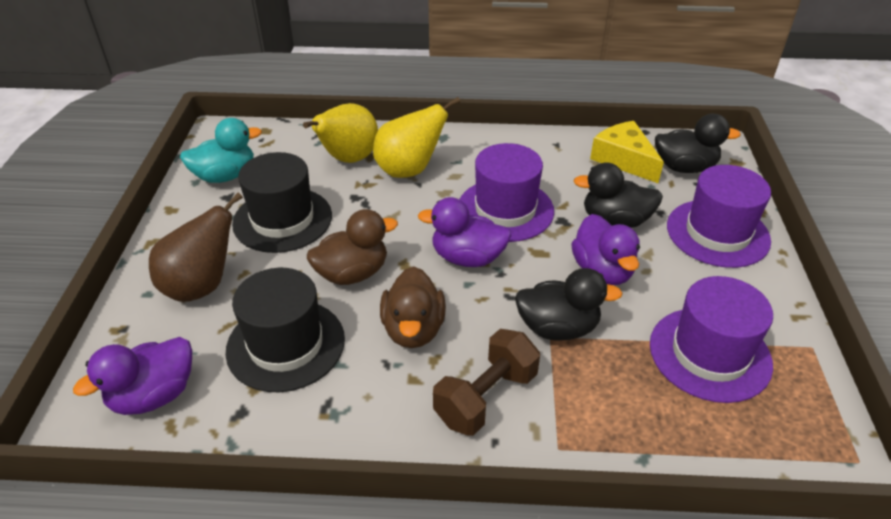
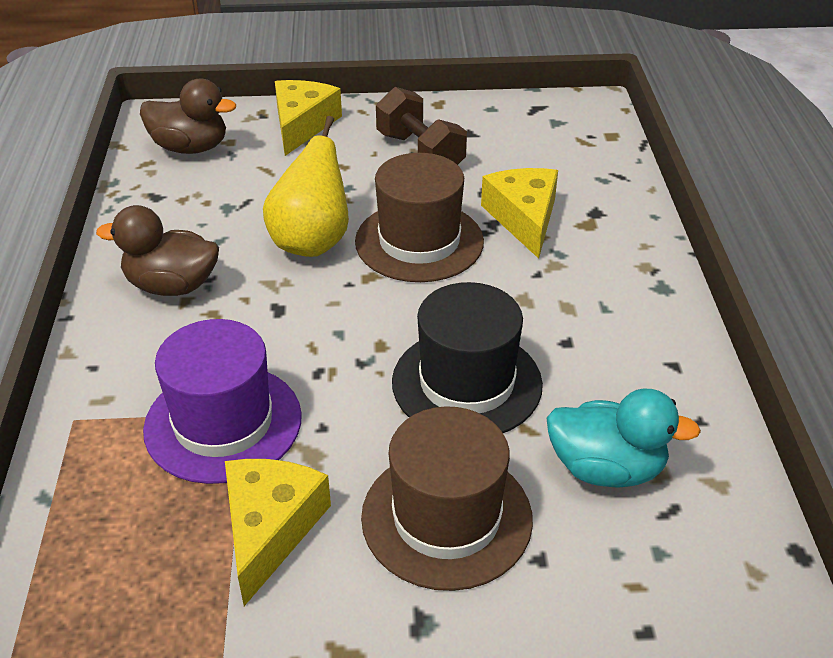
black duck: 3 -> 0
black hat: 2 -> 1
brown hat: 0 -> 2
brown pear: 1 -> 0
purple duck: 3 -> 0
purple hat: 3 -> 1
yellow cheese: 1 -> 3
yellow pear: 2 -> 1

